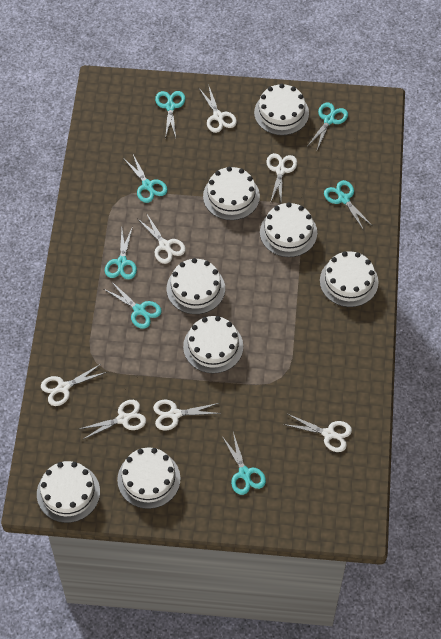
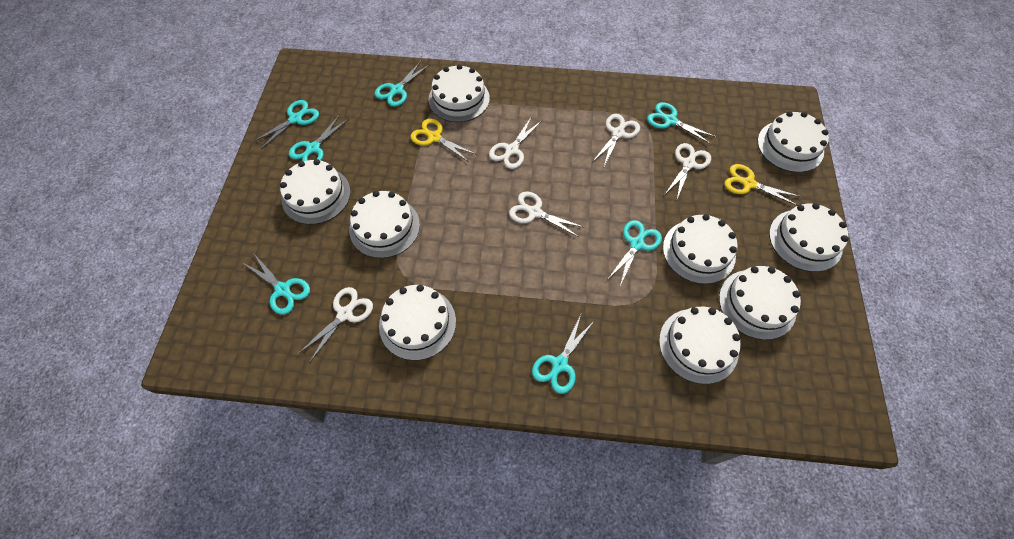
white cake: 8 -> 9
white scissors: 7 -> 5
yellow scissors: 0 -> 2

